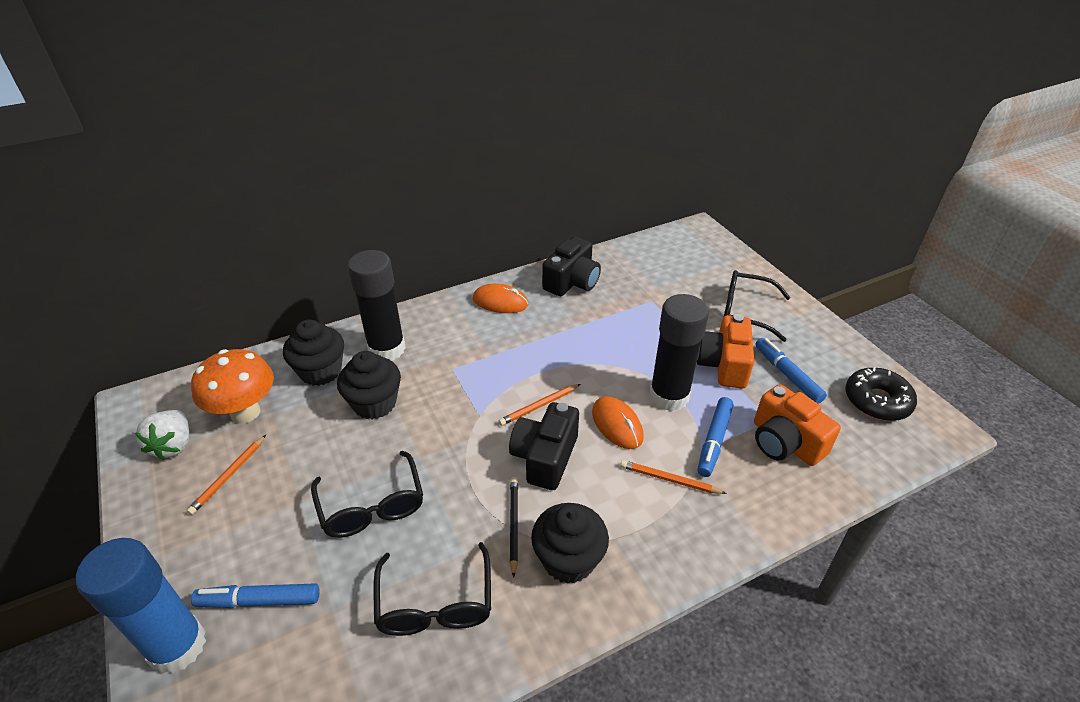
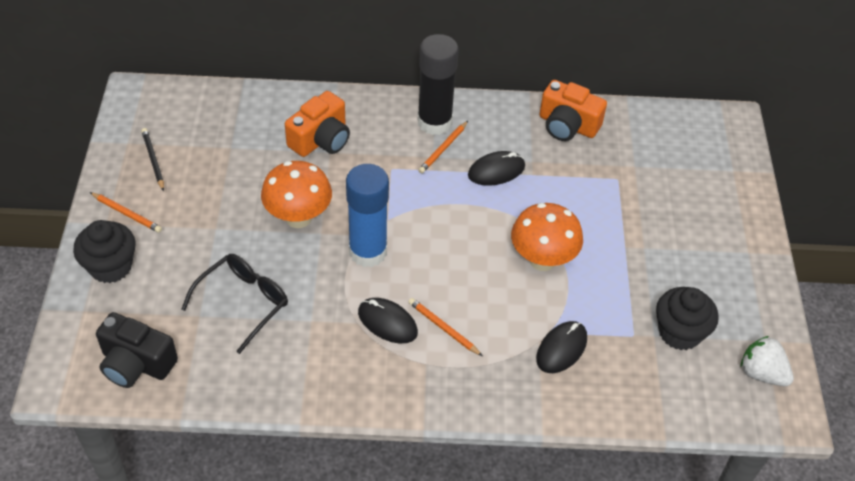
black camera: 2 -> 1
black cupcake: 3 -> 2
black donut: 1 -> 0
black glasses: 3 -> 1
black glue stick: 2 -> 1
black mouse: 0 -> 3
blue marker: 3 -> 0
orange mouse: 2 -> 0
orange mushroom: 1 -> 2

